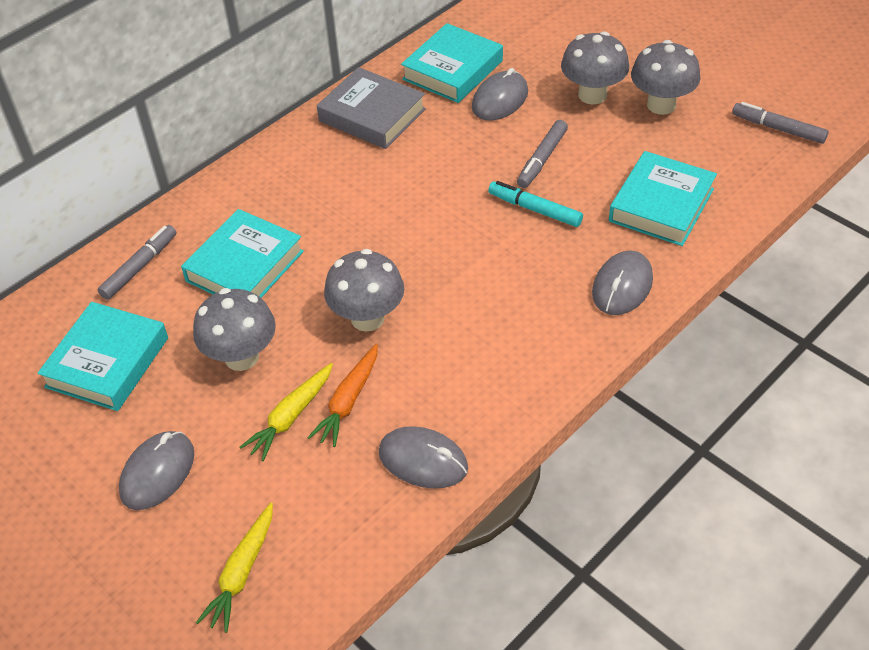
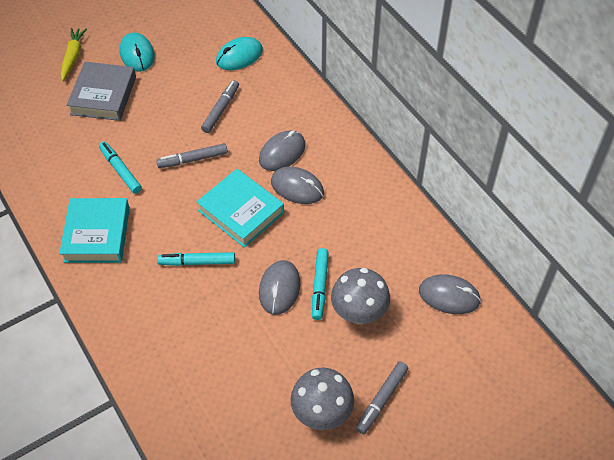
grey mushroom: 4 -> 2
orange carrot: 1 -> 0
turquoise book: 4 -> 2
turquoise marker: 1 -> 3
turquoise mouse: 0 -> 2
yellow carrot: 2 -> 1

